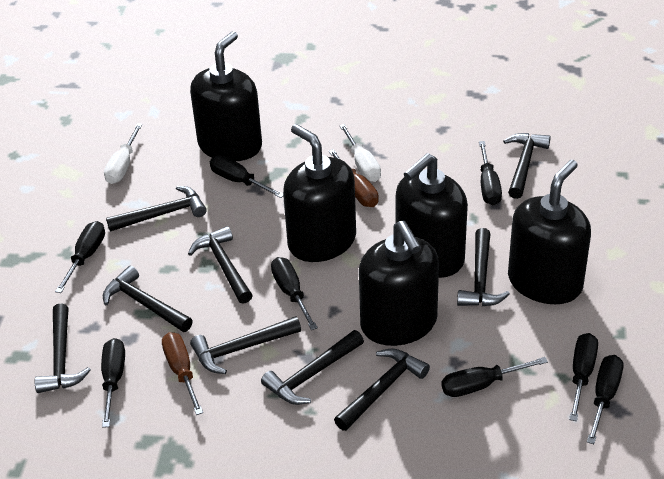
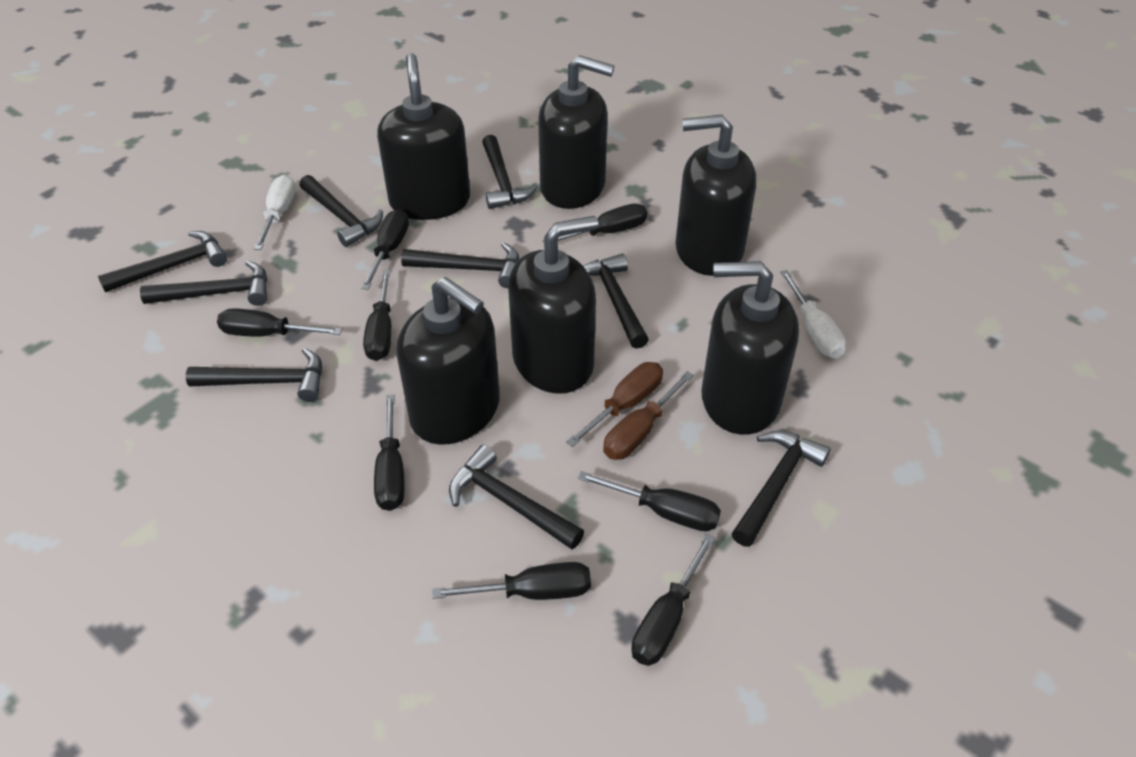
black soap dispenser: 5 -> 6

